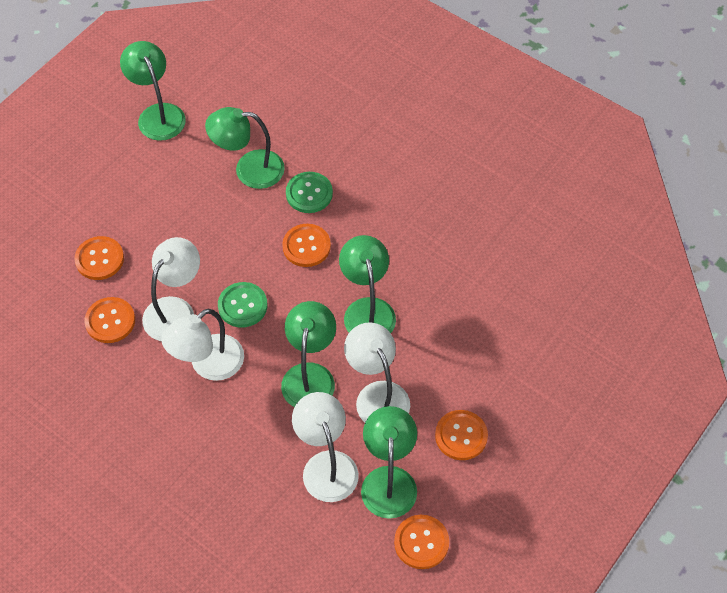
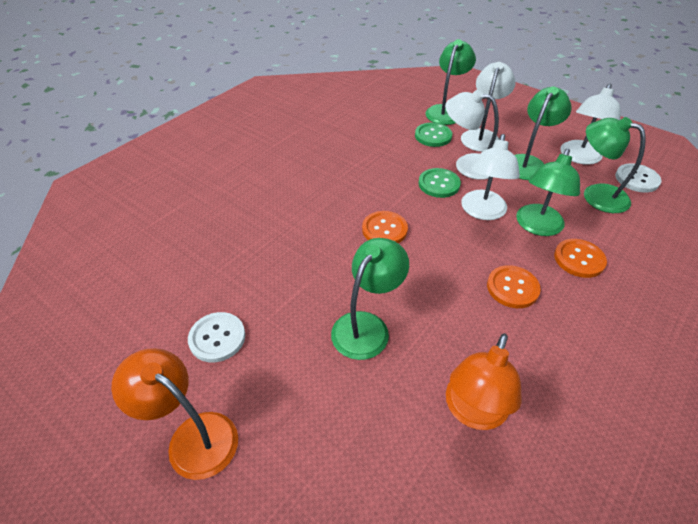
orange button: 5 -> 3
orange lamp: 0 -> 2
white button: 0 -> 2

